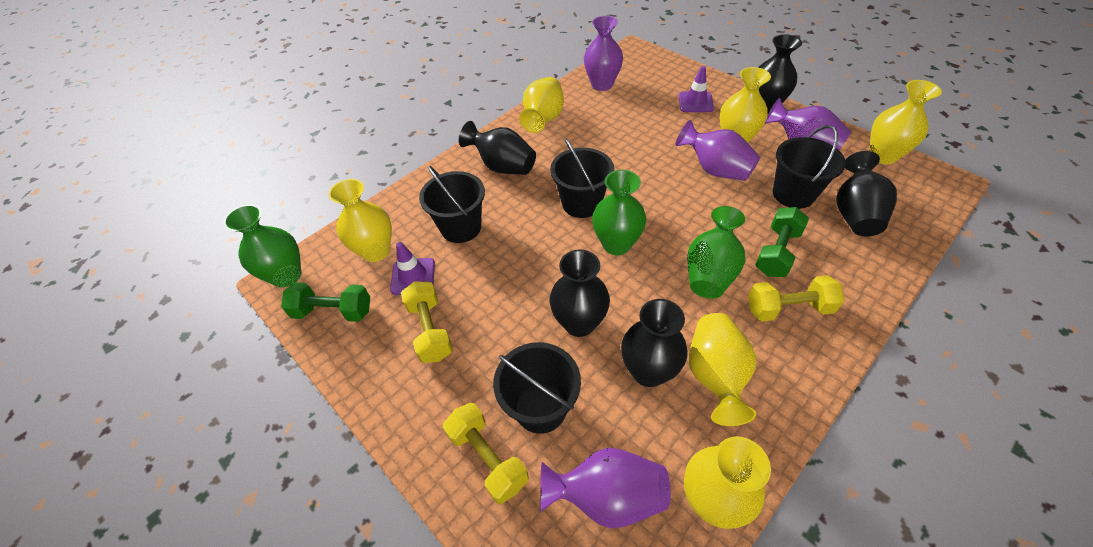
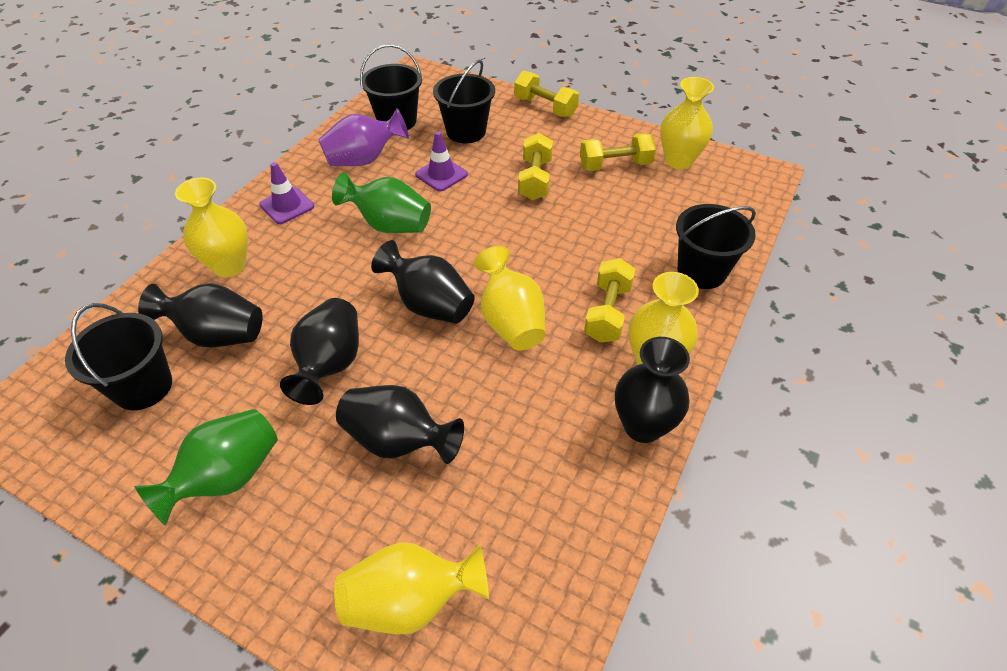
green dumbbell: 2 -> 0
green vase: 3 -> 2
purple vase: 4 -> 1
yellow dumbbell: 3 -> 4
yellow vase: 6 -> 5

